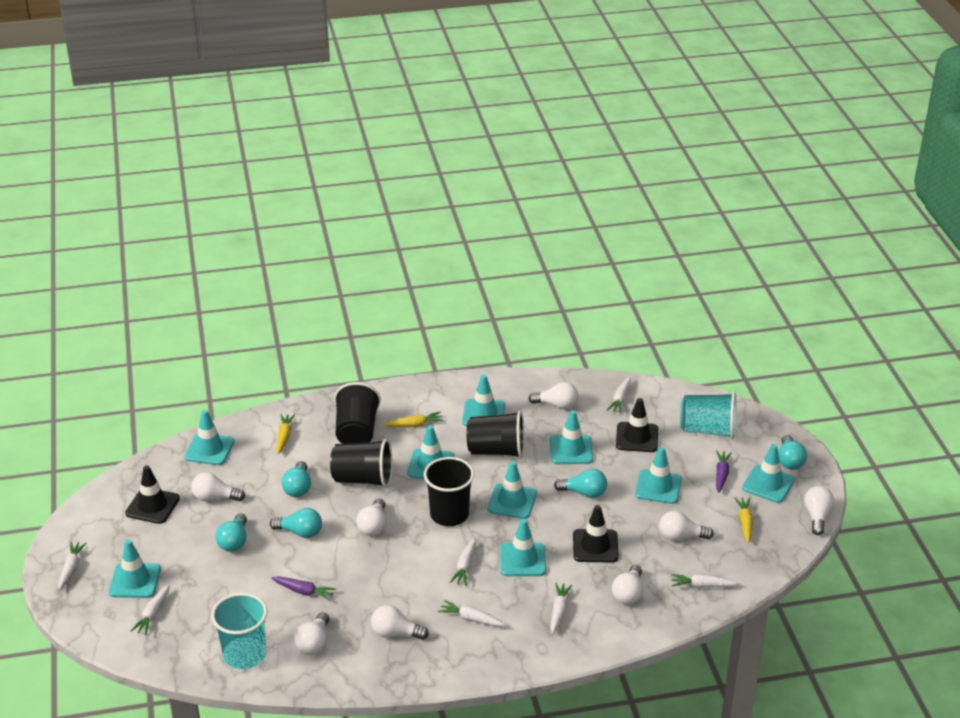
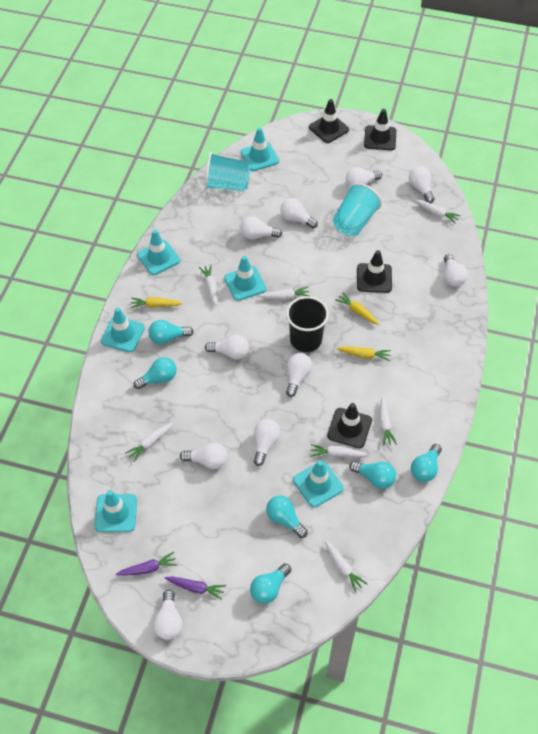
black cup: 4 -> 1
black traffic cone: 3 -> 4
turquoise light bulb: 5 -> 6
turquoise traffic cone: 9 -> 6
white light bulb: 8 -> 10

